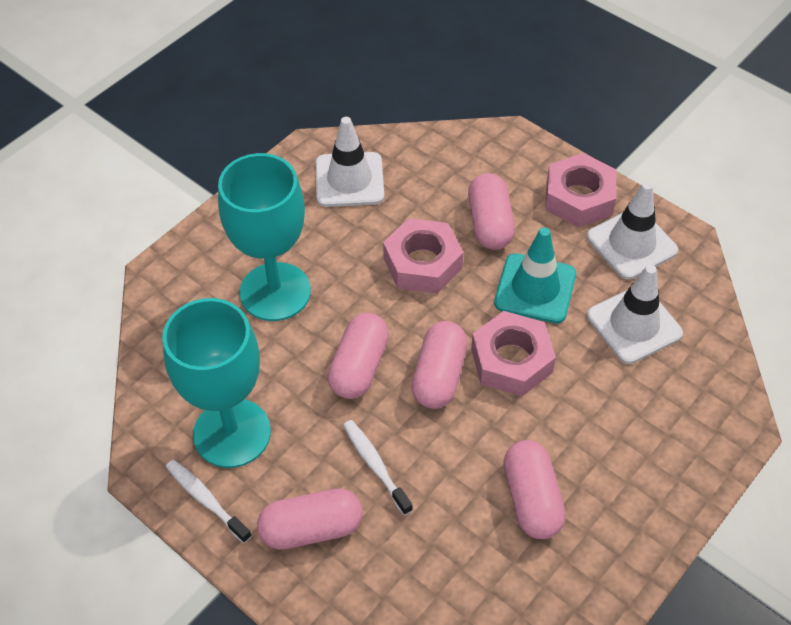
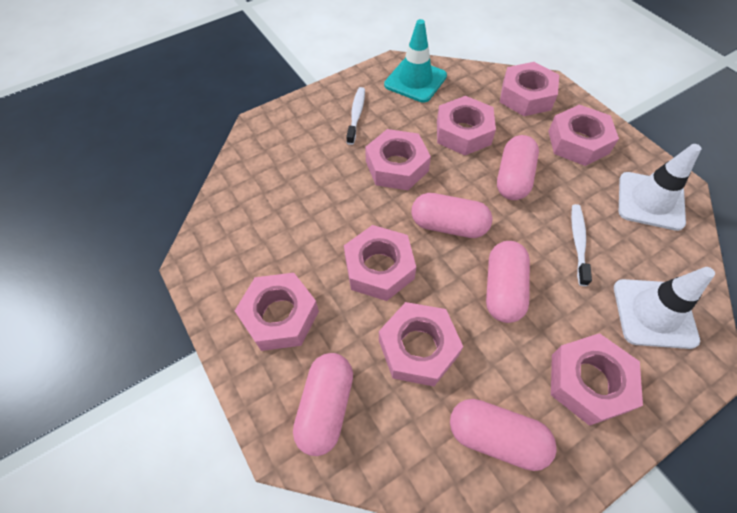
pink nut: 3 -> 8
turquoise goblet: 2 -> 0
white traffic cone: 3 -> 2

